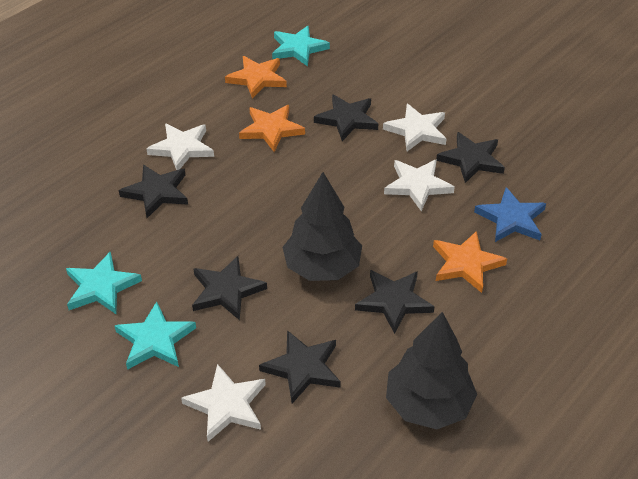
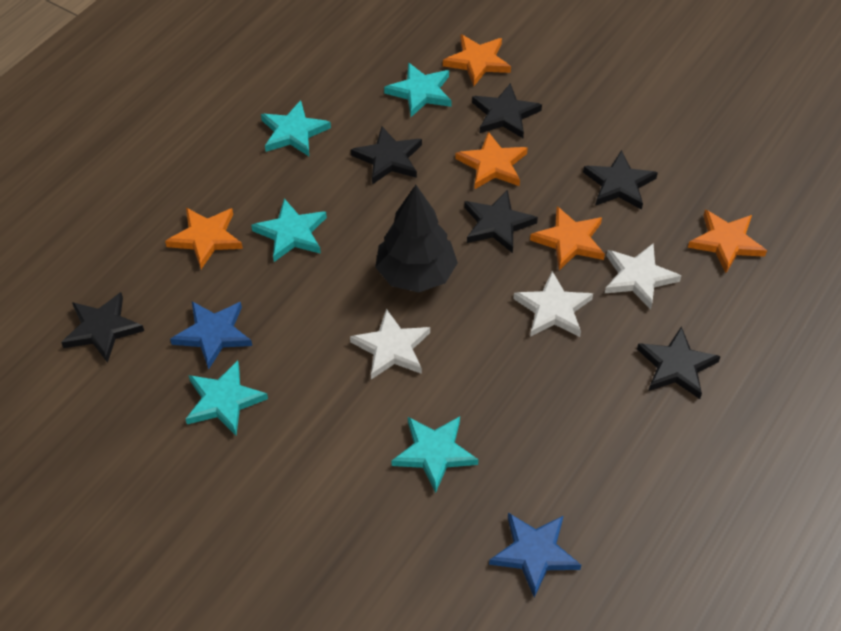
black tree: 2 -> 1
blue star: 1 -> 2
orange star: 3 -> 5
turquoise star: 3 -> 5
white star: 4 -> 3

